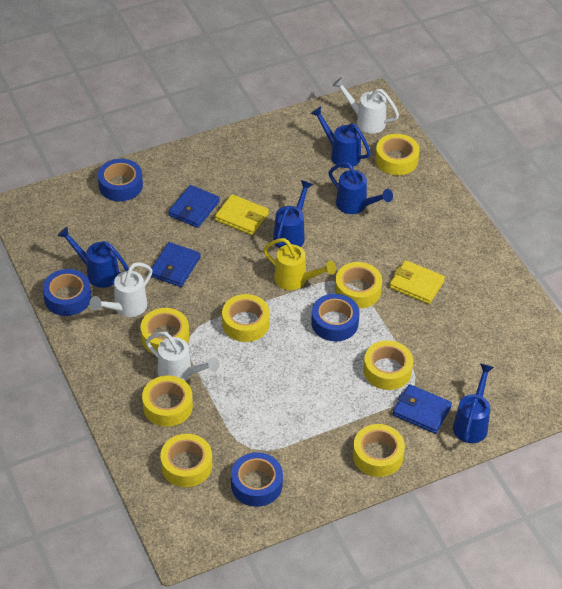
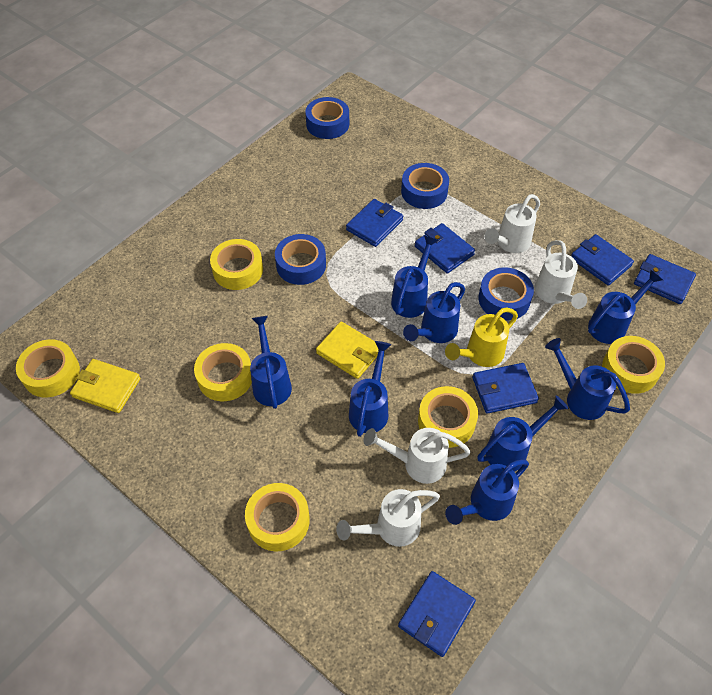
blue wallet: 3 -> 6
blue watering can: 5 -> 8
white watering can: 3 -> 4
yellow tape: 8 -> 6

